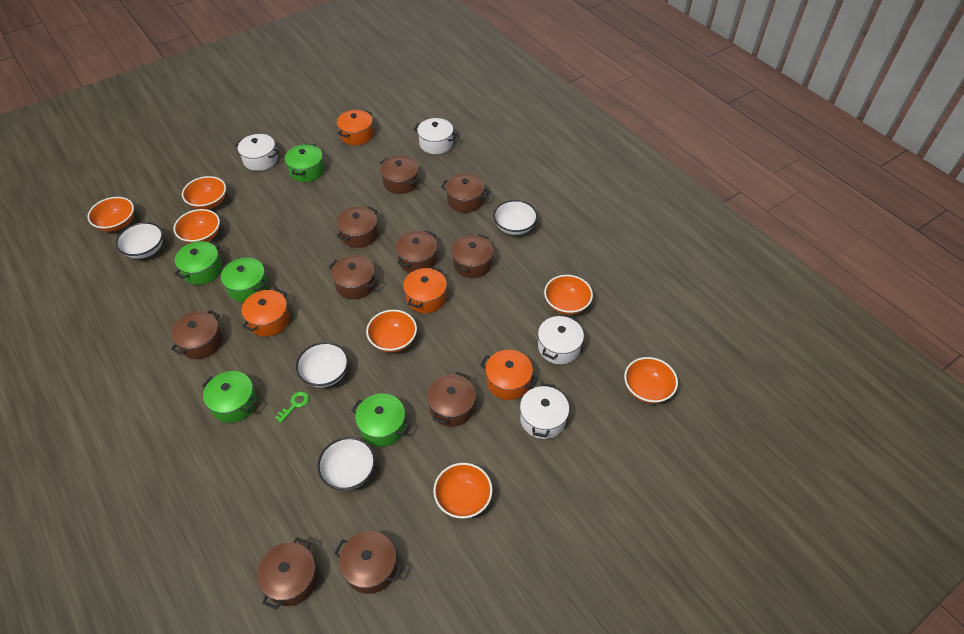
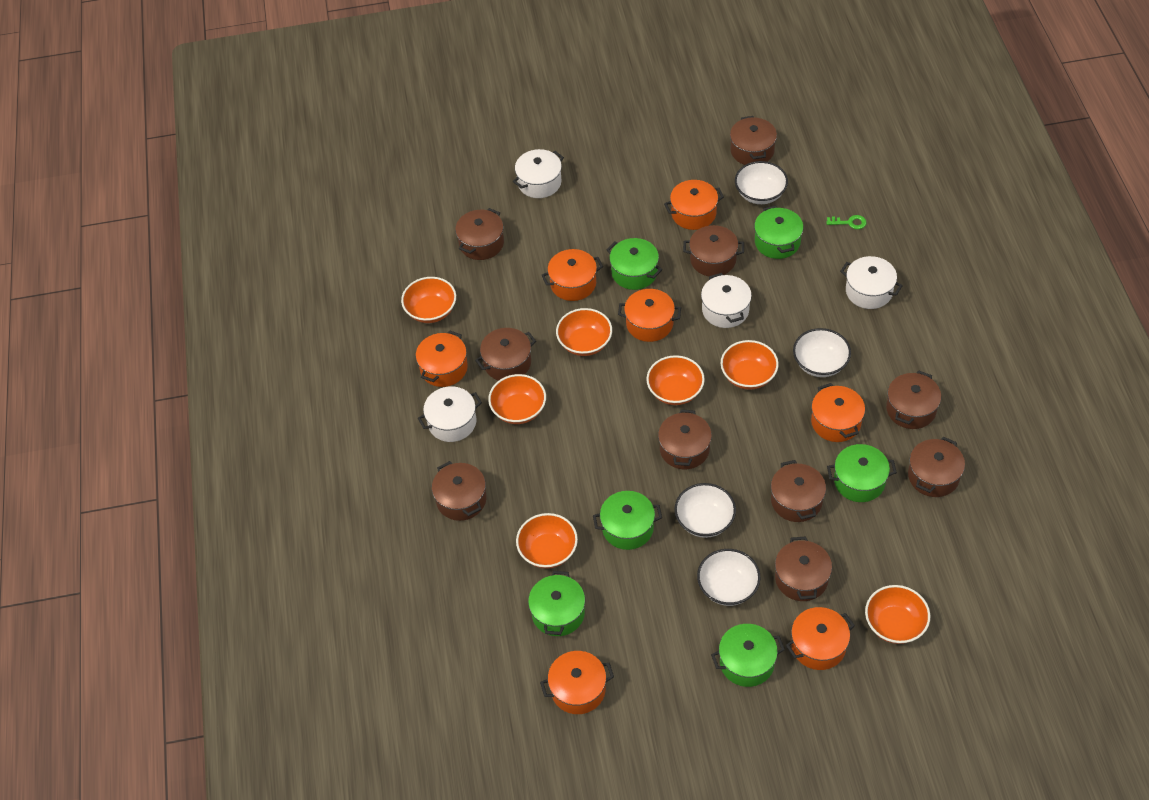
green pot: 5 -> 6
orange pot: 4 -> 7

